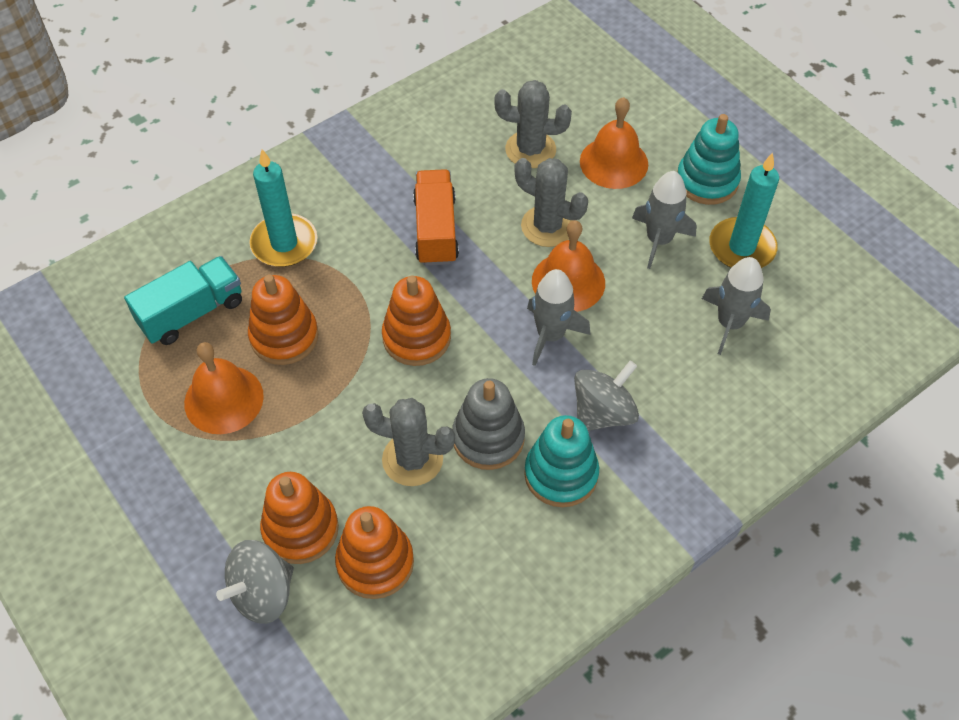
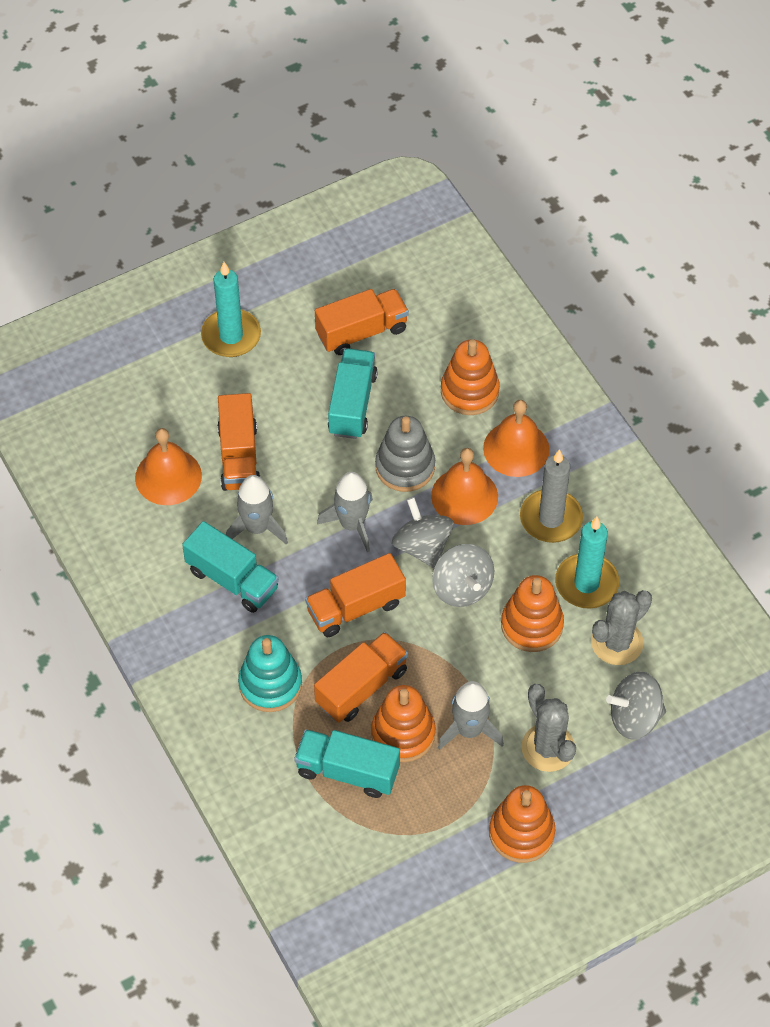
grey cactus: 3 -> 2
grey candle: 0 -> 1
grey spinning top: 2 -> 3
orange truck: 1 -> 4
turquoise stacking toy: 2 -> 1
turquoise truck: 1 -> 3

